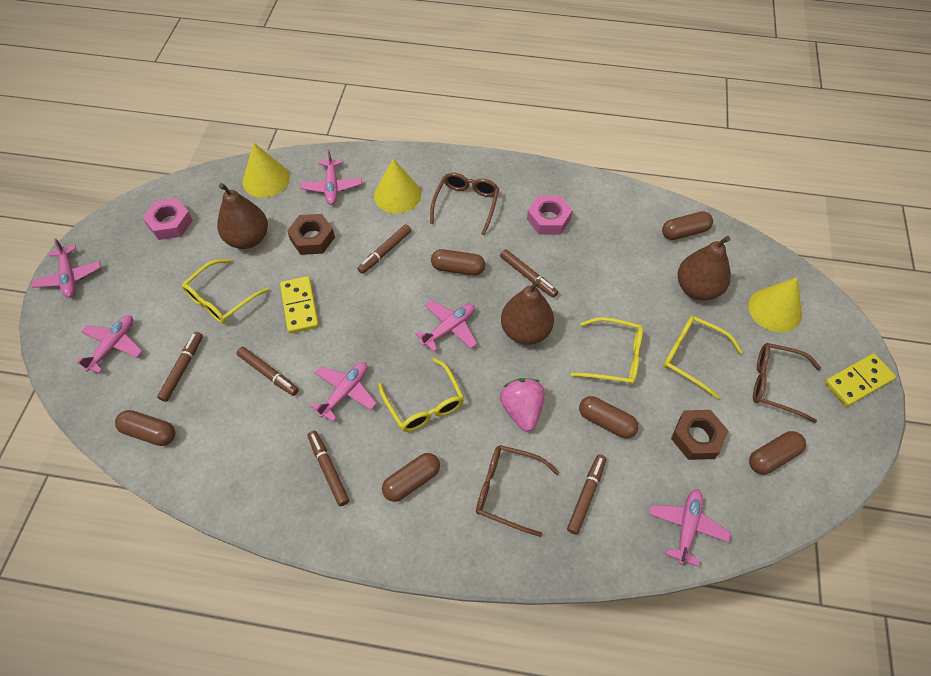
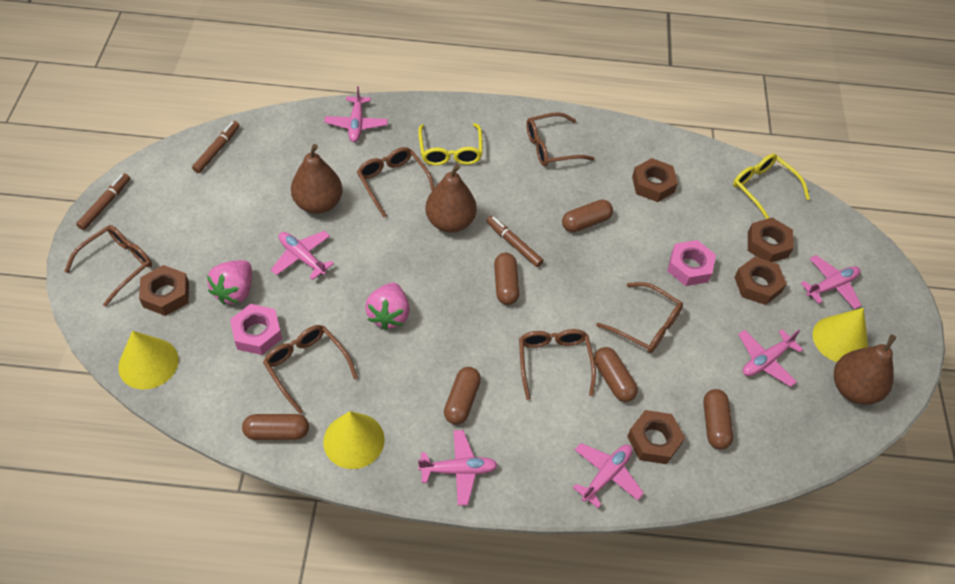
brown glasses: 3 -> 6
brown marker: 6 -> 3
brown nut: 2 -> 5
pink strawberry: 1 -> 2
yellow domino: 2 -> 0
yellow glasses: 4 -> 2

